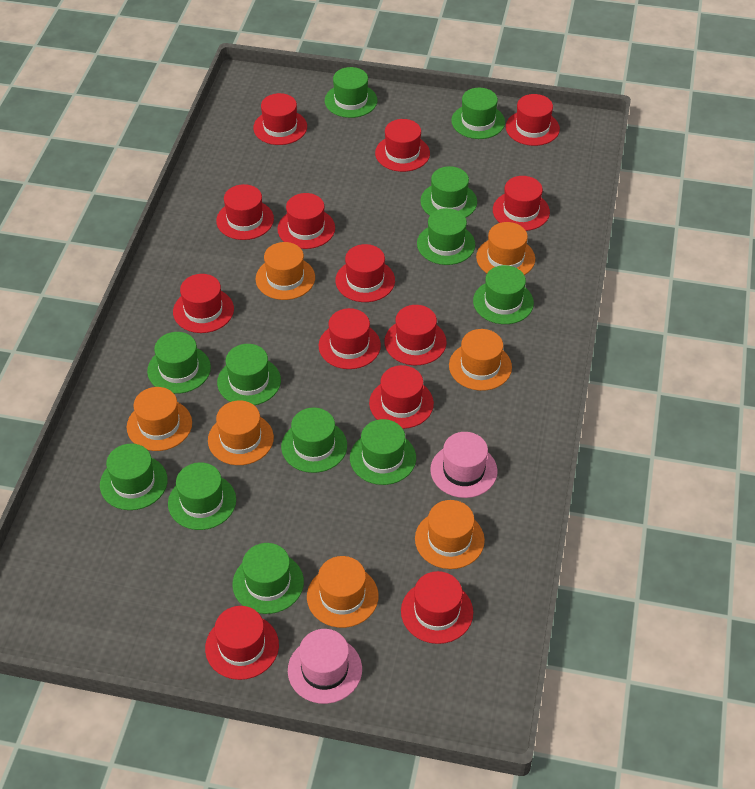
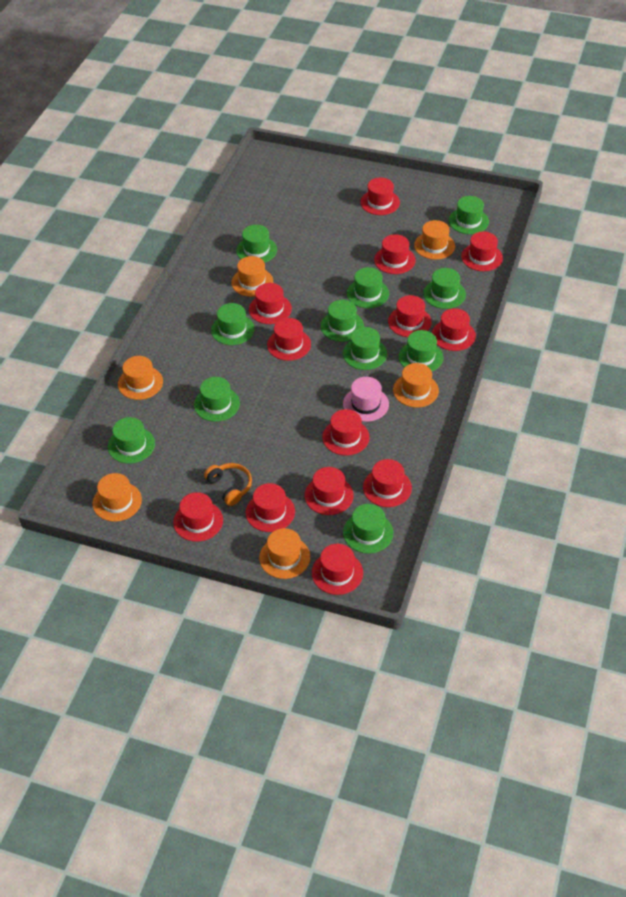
green hat: 12 -> 11
orange hat: 7 -> 6
orange headphones: 0 -> 1
pink hat: 2 -> 1

